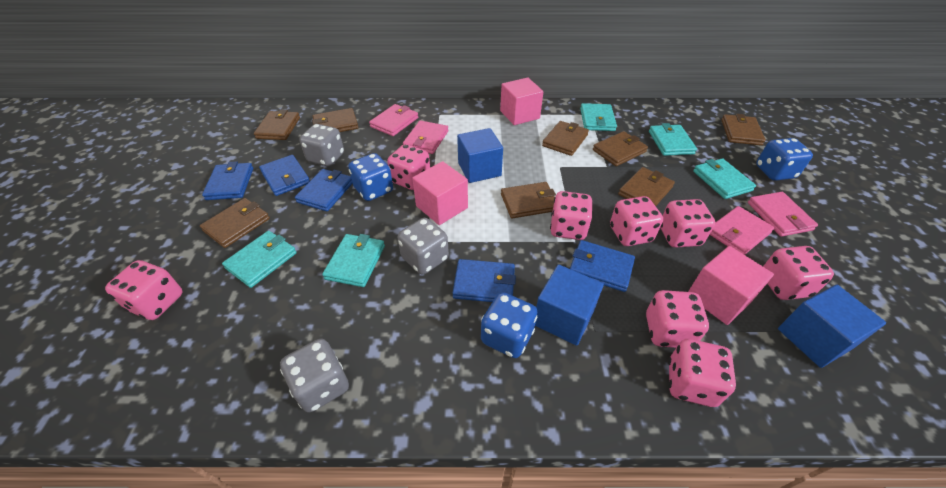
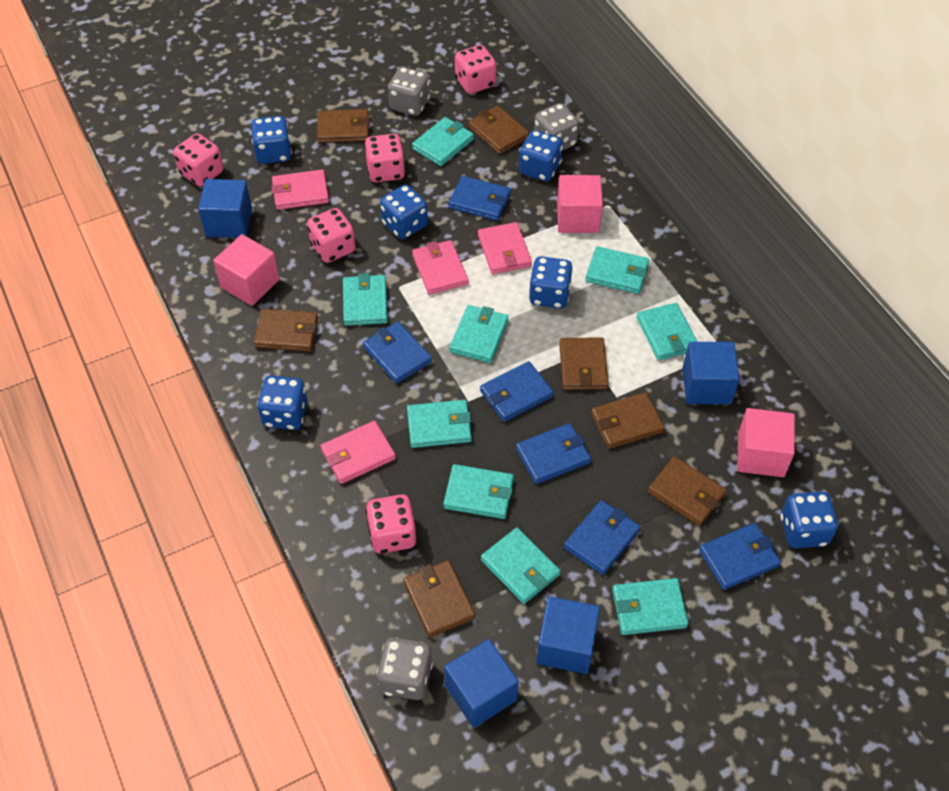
blue cube: 3 -> 4
blue dice: 3 -> 6
blue wallet: 5 -> 6
brown wallet: 8 -> 7
pink dice: 8 -> 5
turquoise wallet: 5 -> 9

